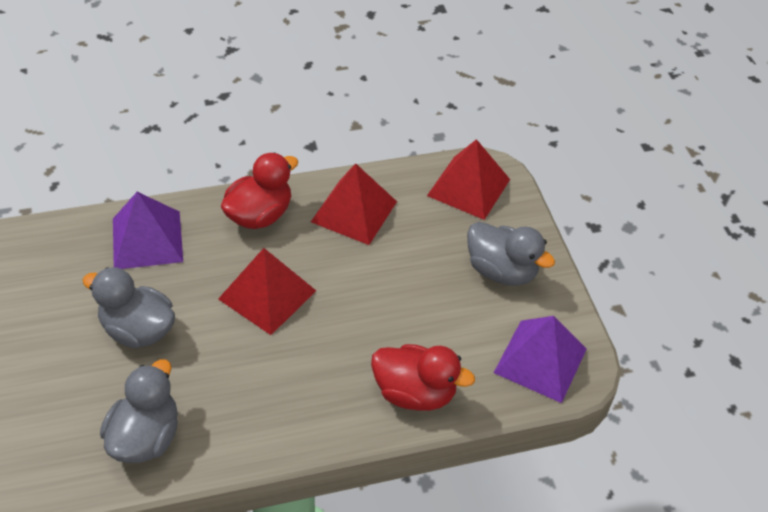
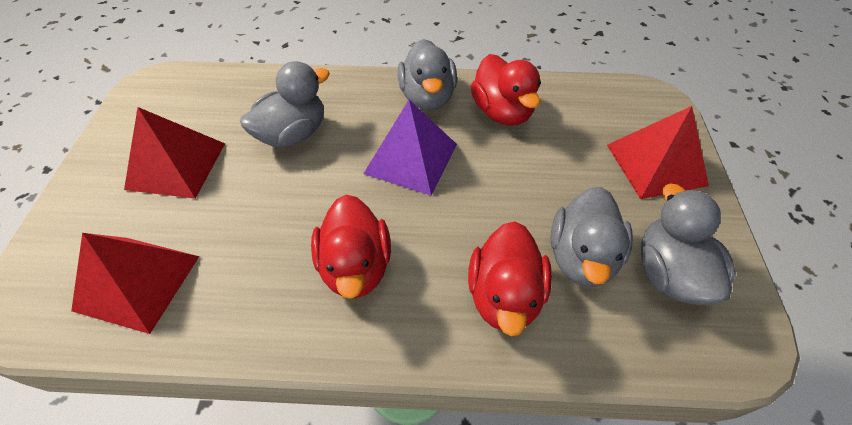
grey duck: 3 -> 4
purple pyramid: 2 -> 1
red duck: 2 -> 3

